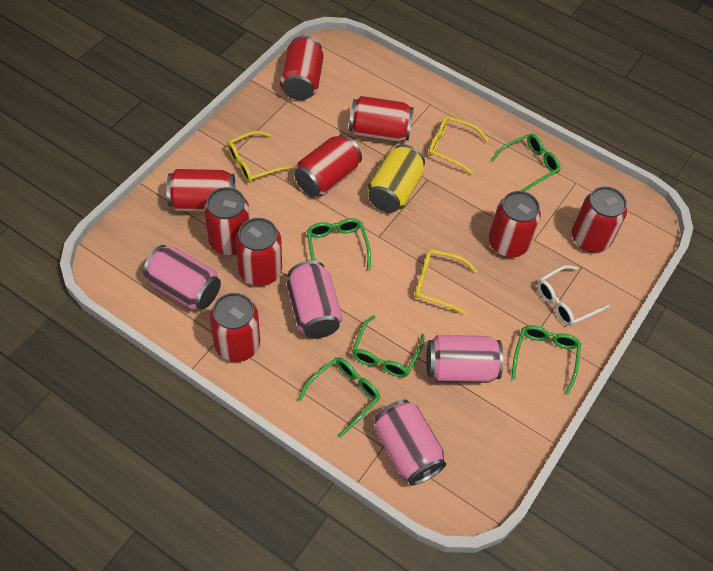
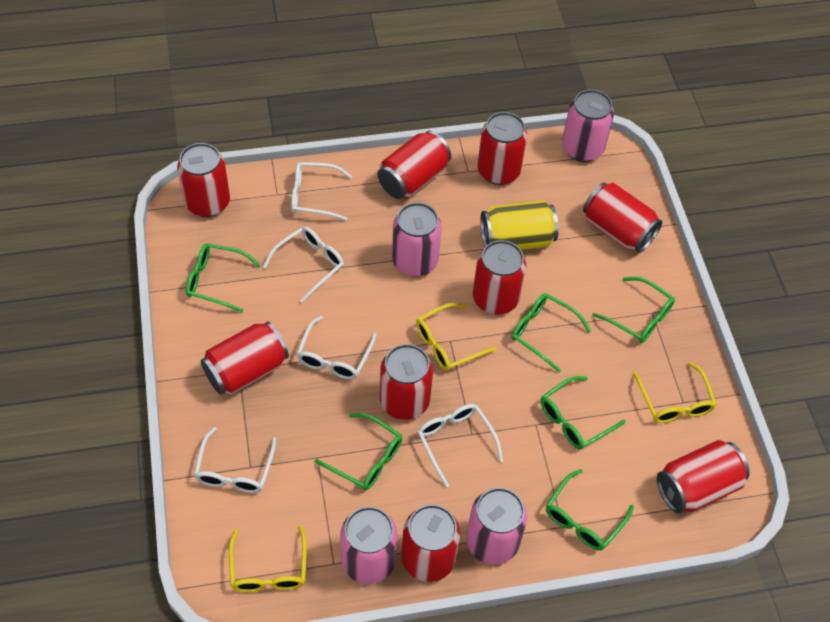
green glasses: 5 -> 6
white glasses: 1 -> 5

